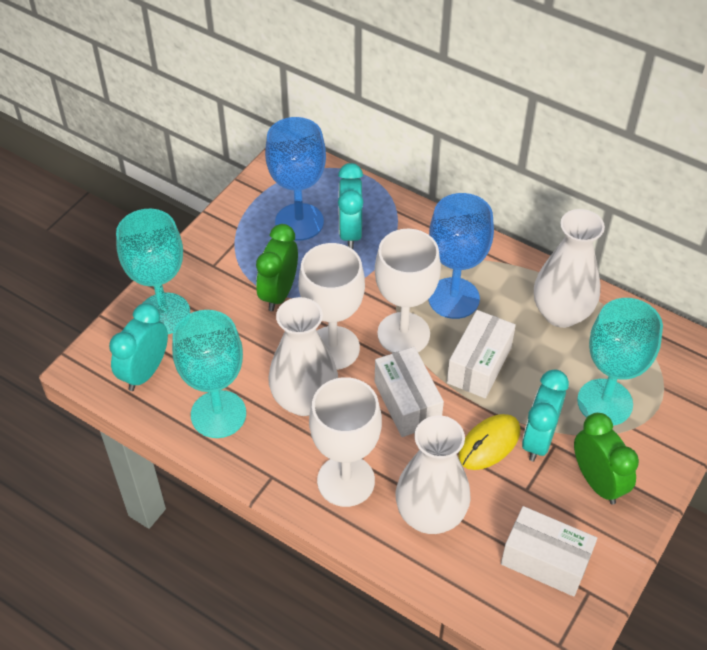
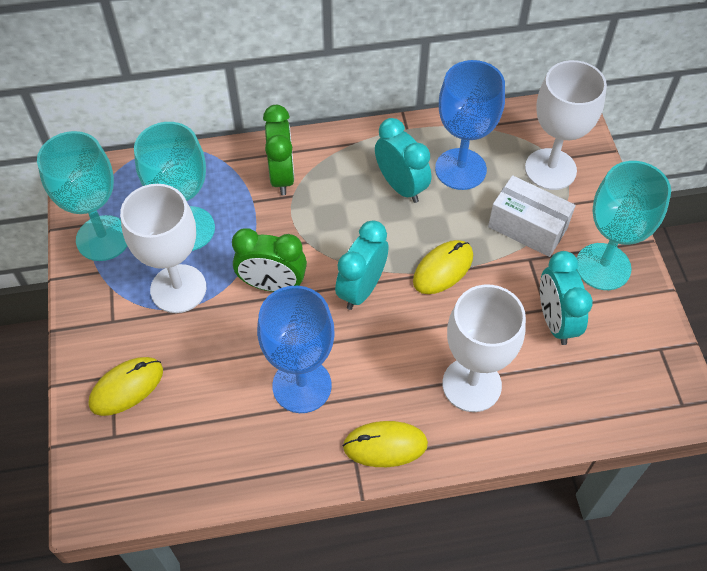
white box: 3 -> 1
white vase: 3 -> 0
yellow mouse: 1 -> 3

